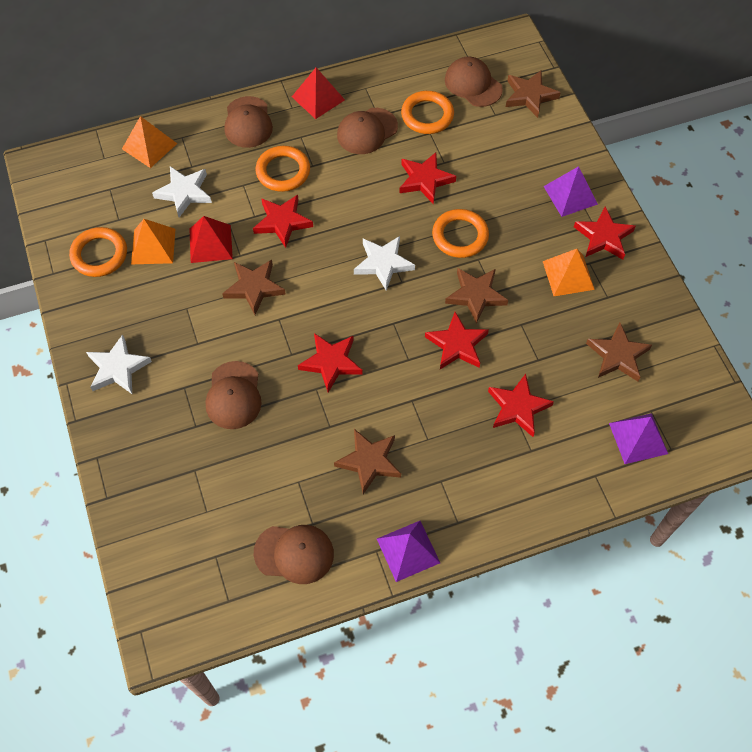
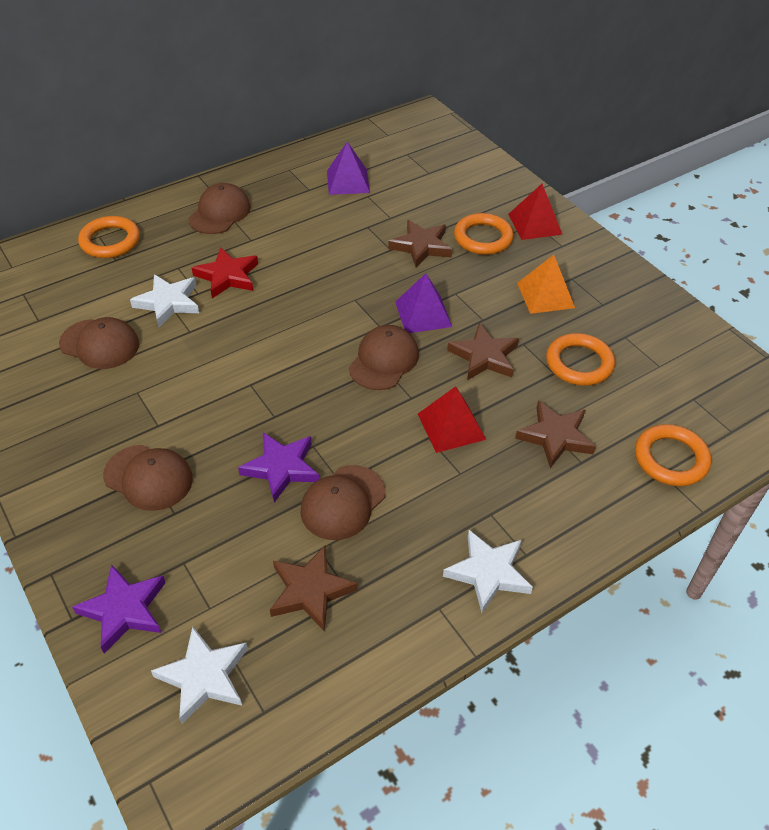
brown star: 5 -> 4
orange pyramid: 3 -> 1
purple pyramid: 3 -> 2
purple star: 0 -> 2
red star: 6 -> 1

